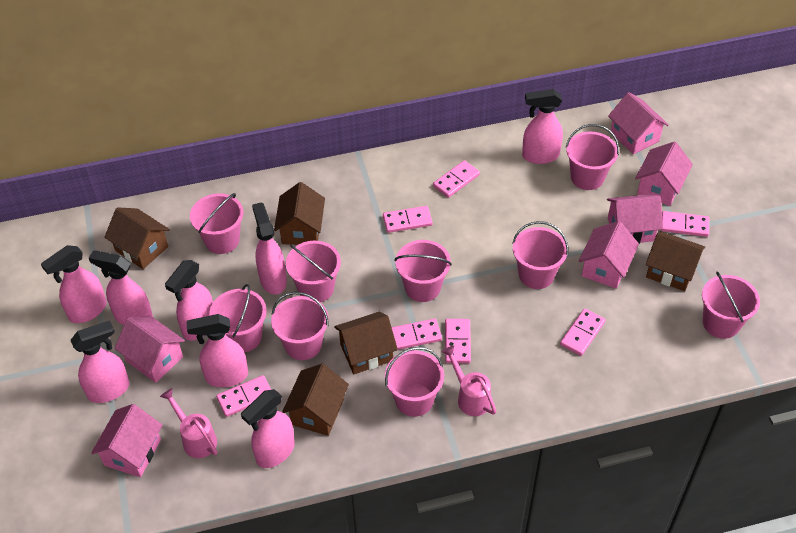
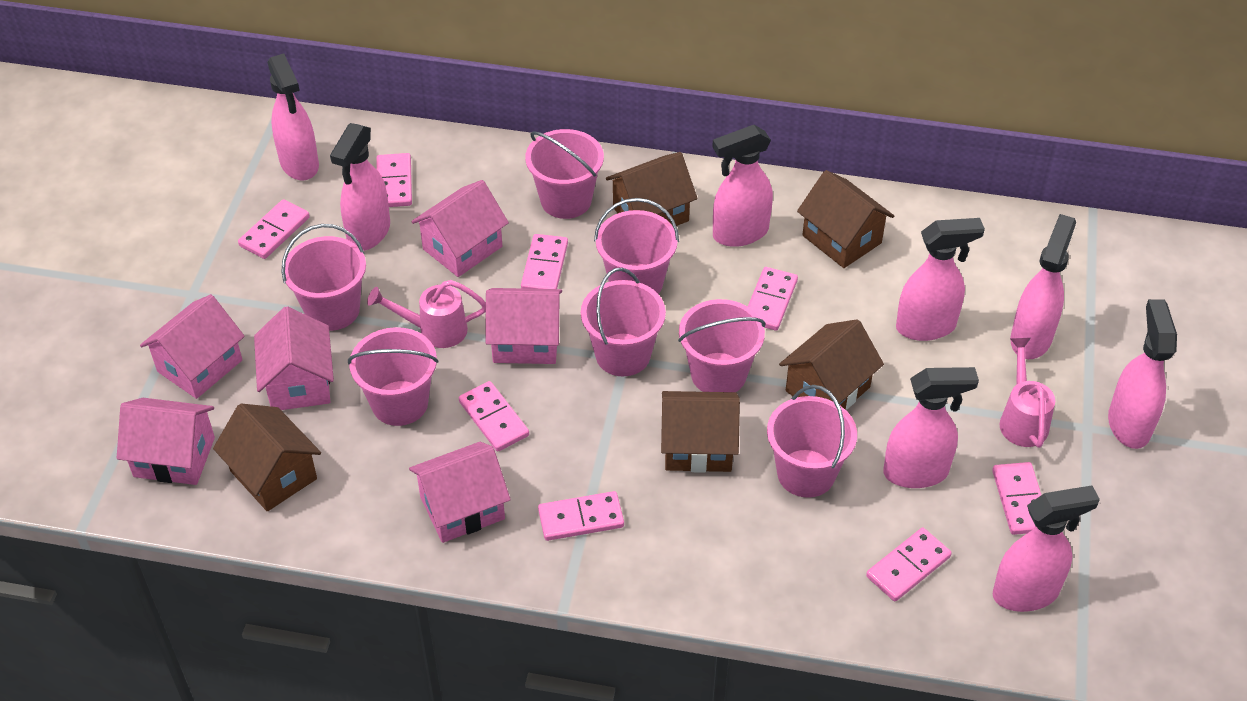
pink bucket: 9 -> 7
pink domino: 7 -> 8

